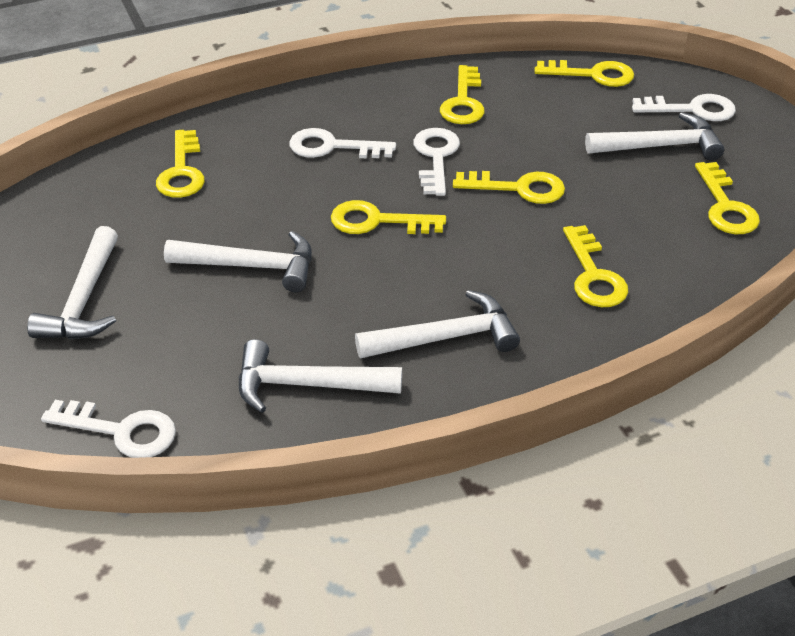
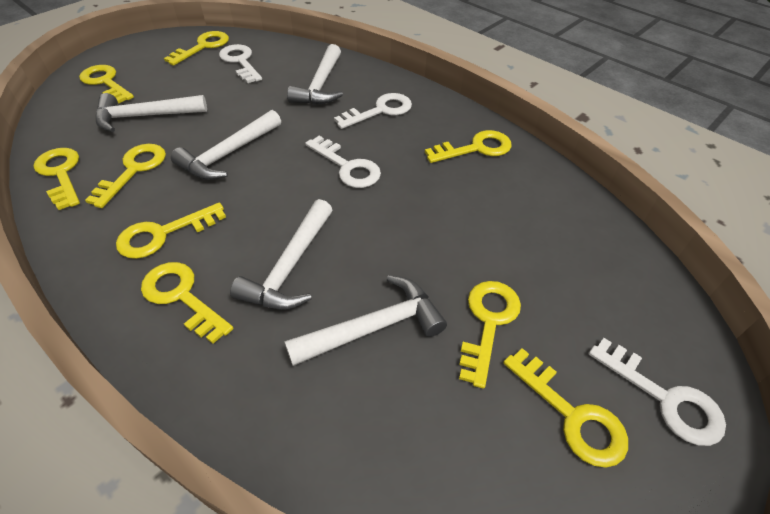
yellow key: 7 -> 9

